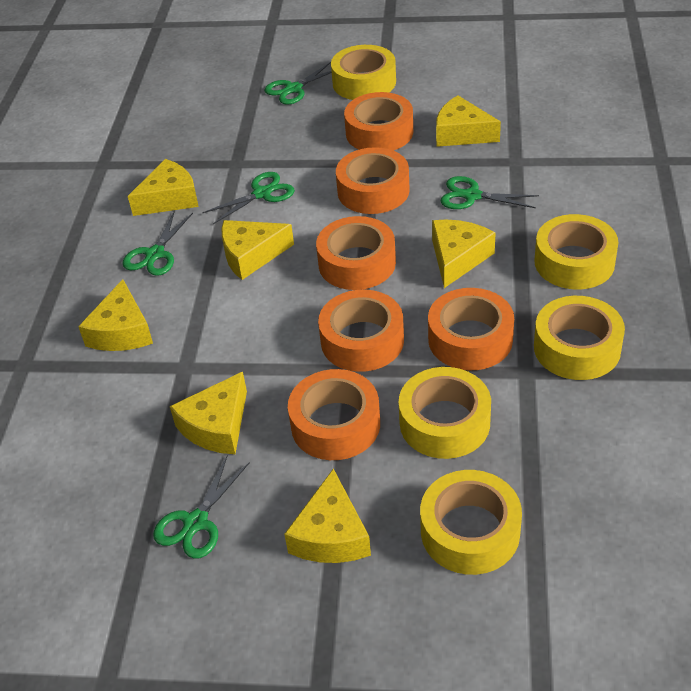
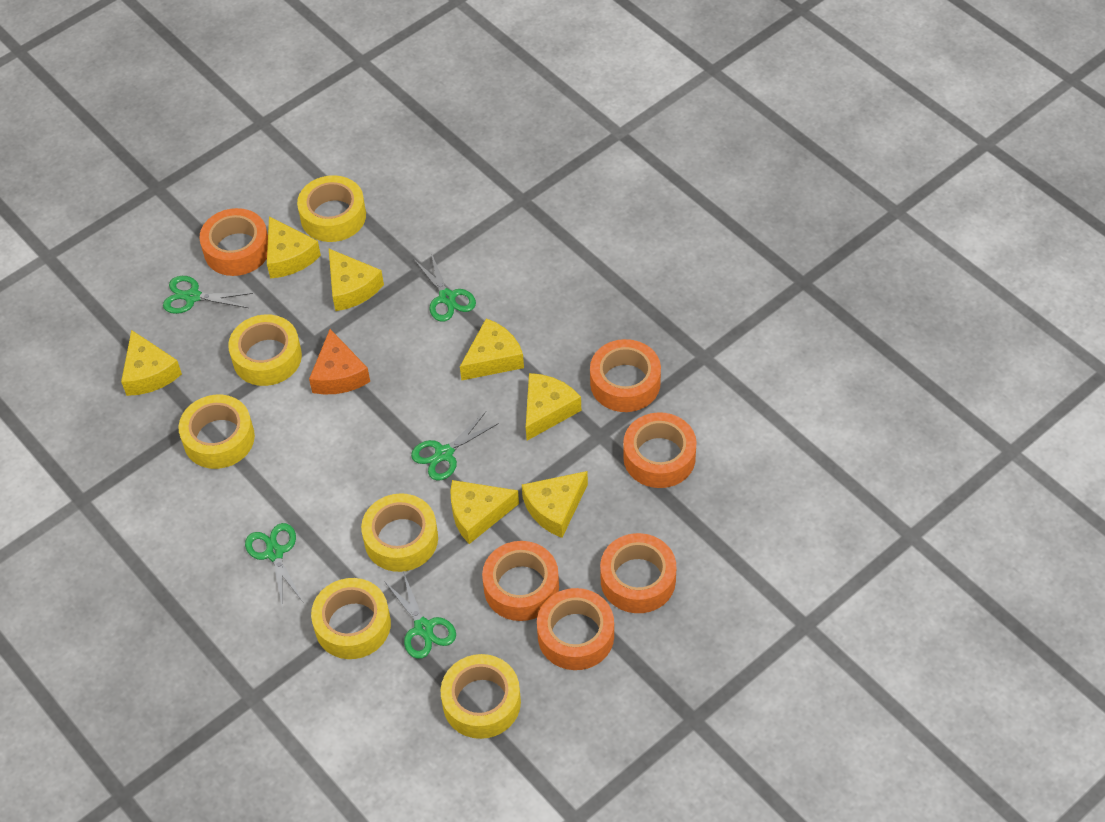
orange cheese: 0 -> 1
yellow tape: 5 -> 6

